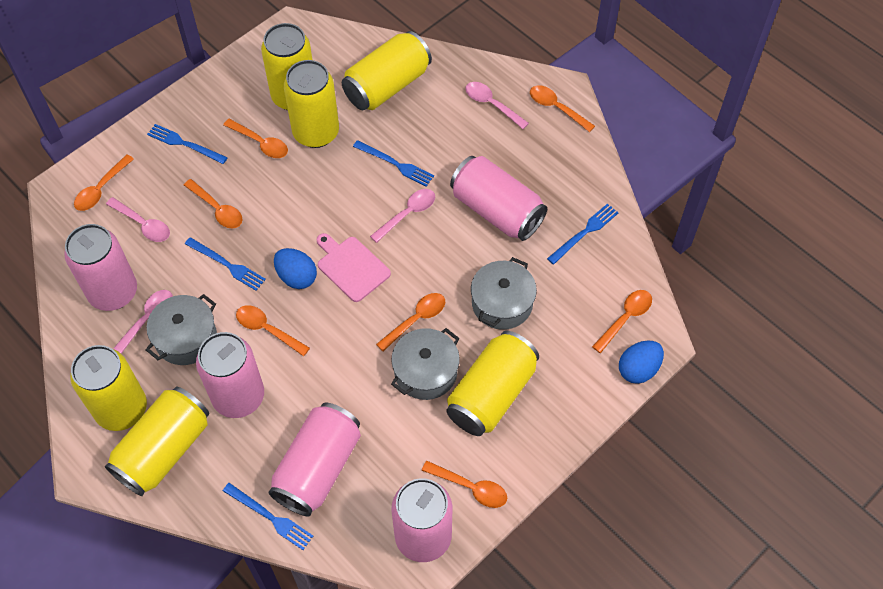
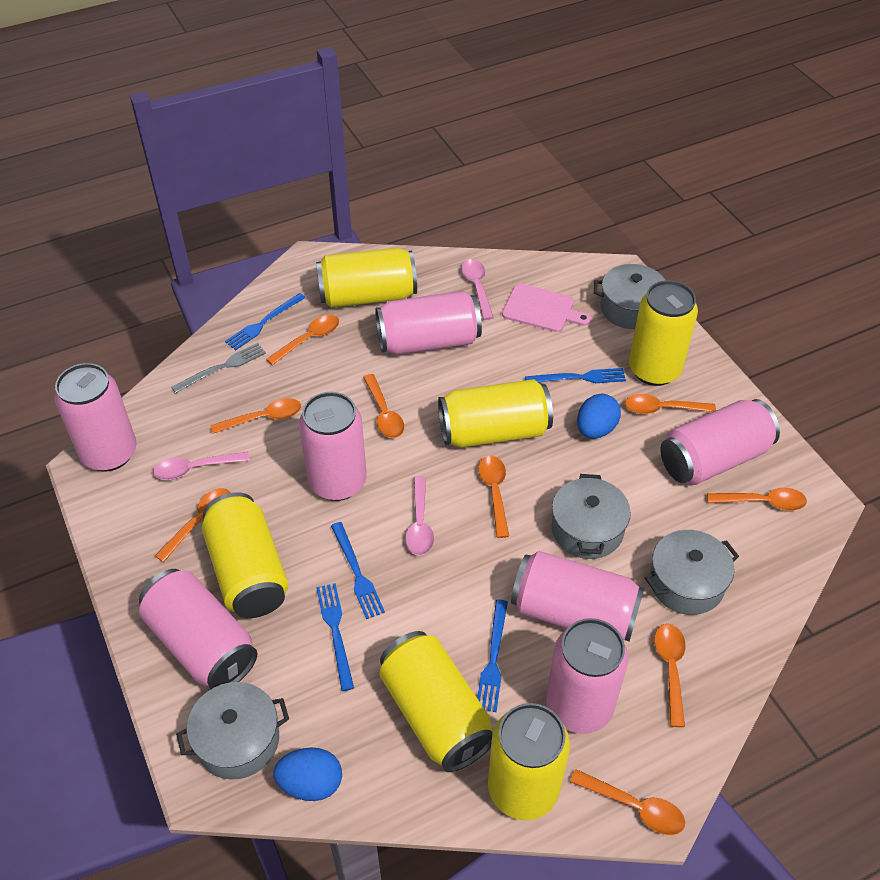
grey fork: 0 -> 1
grey pot: 3 -> 4
orange spoon: 8 -> 9
pink can: 5 -> 7
pink spoon: 4 -> 3

